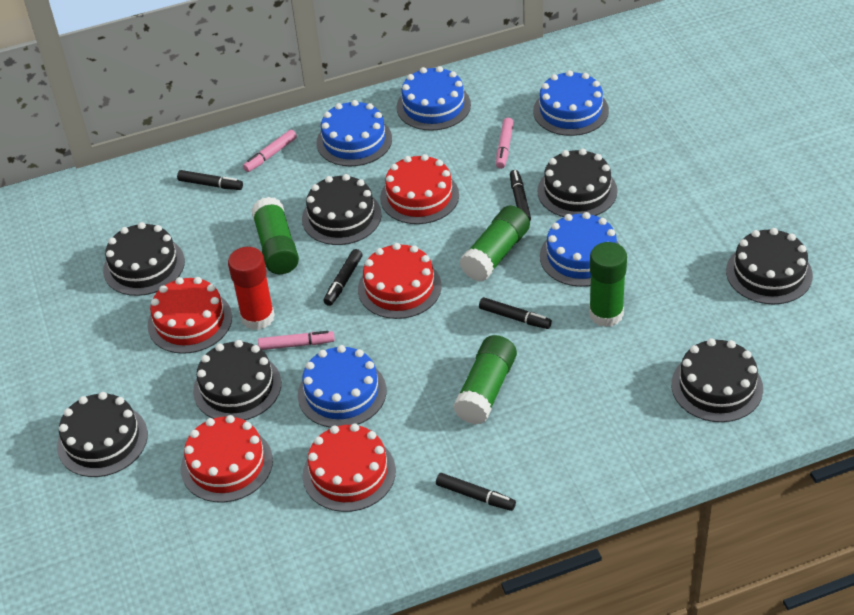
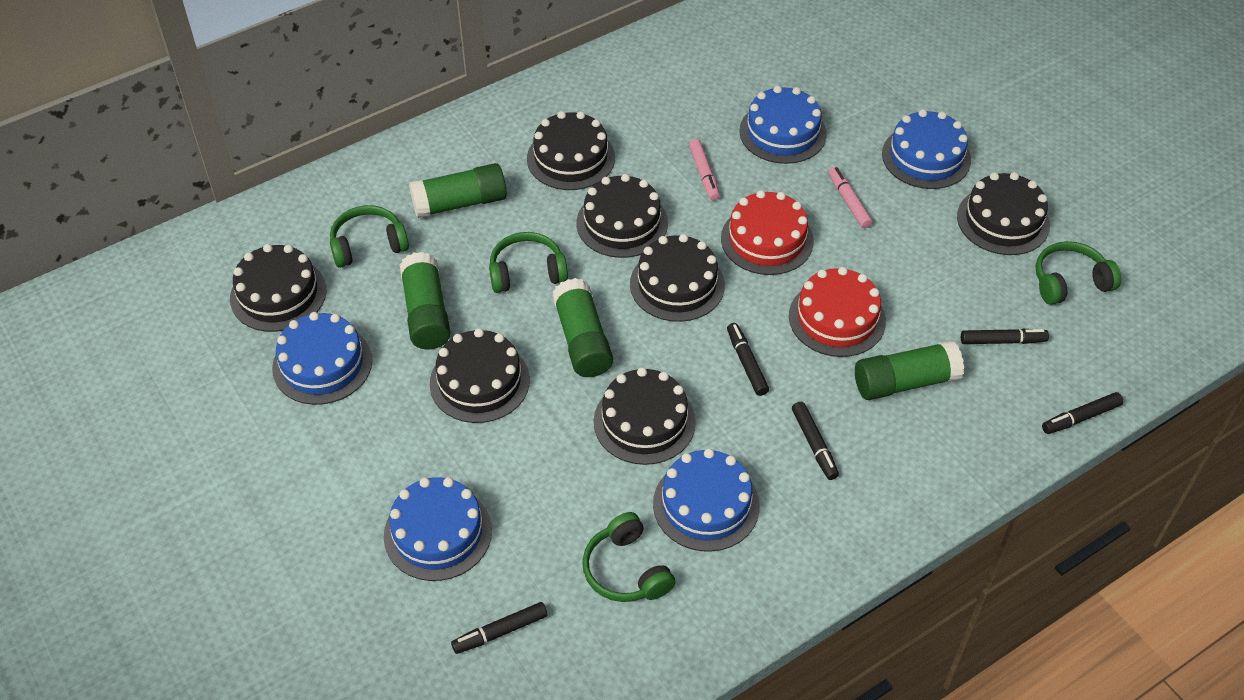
green headphones: 0 -> 4
pink marker: 3 -> 2
red cake: 5 -> 2
red glue stick: 1 -> 0

